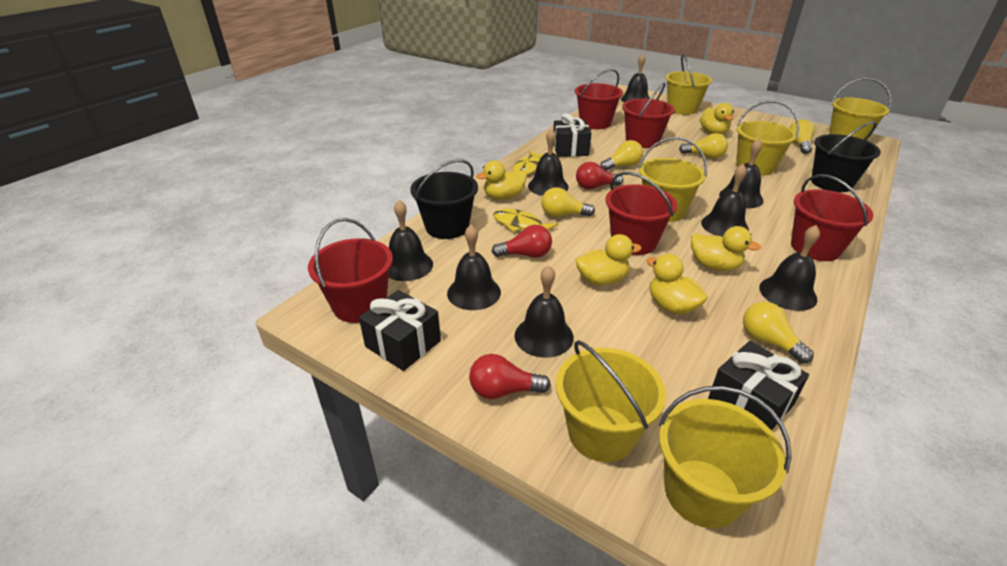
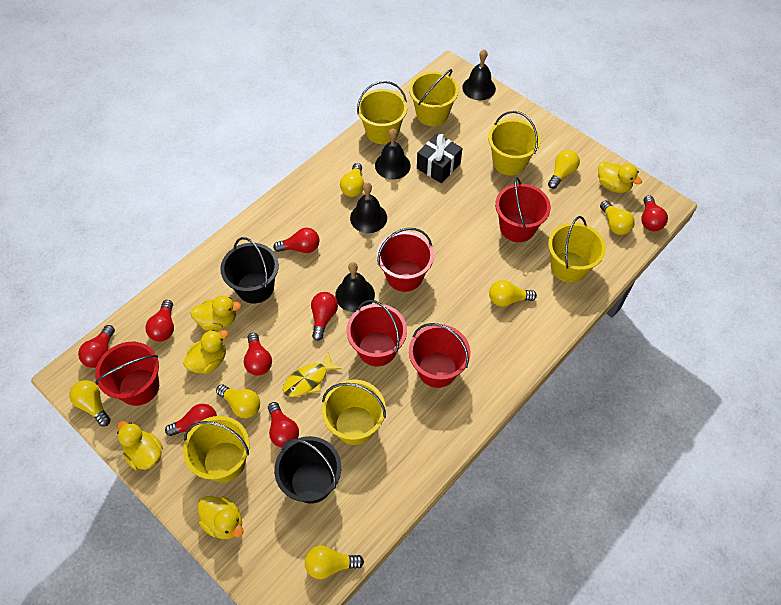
black bell: 8 -> 4
black gift: 3 -> 1
red light bulb: 3 -> 8
yellow fish: 2 -> 1
yellow light bulb: 5 -> 7

